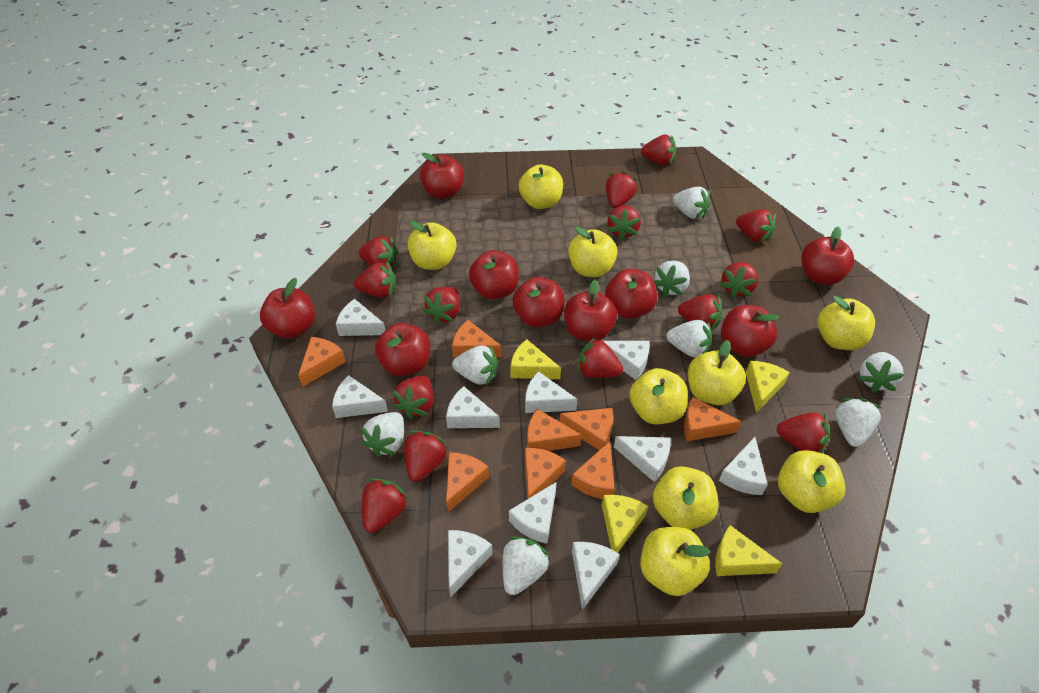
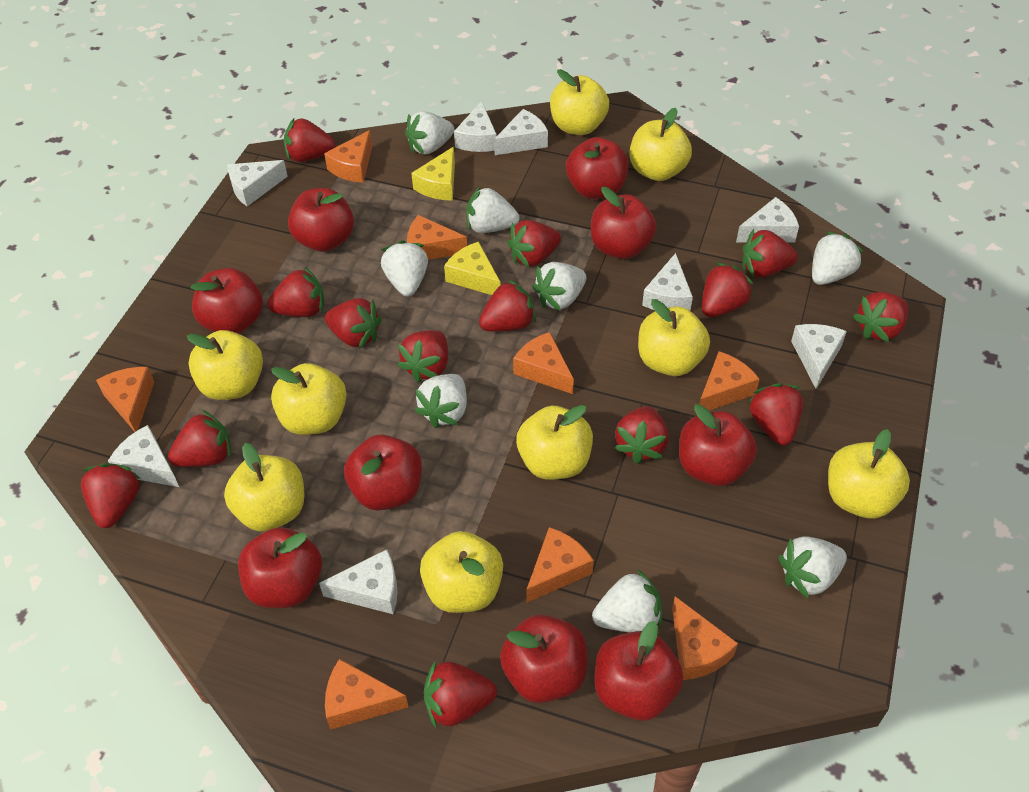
white cheese: 10 -> 8
yellow cheese: 4 -> 2

